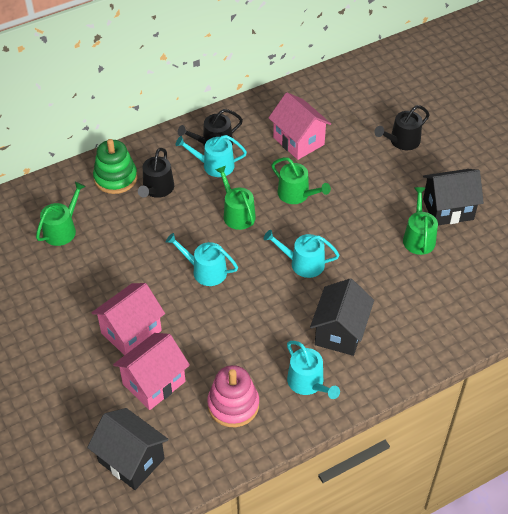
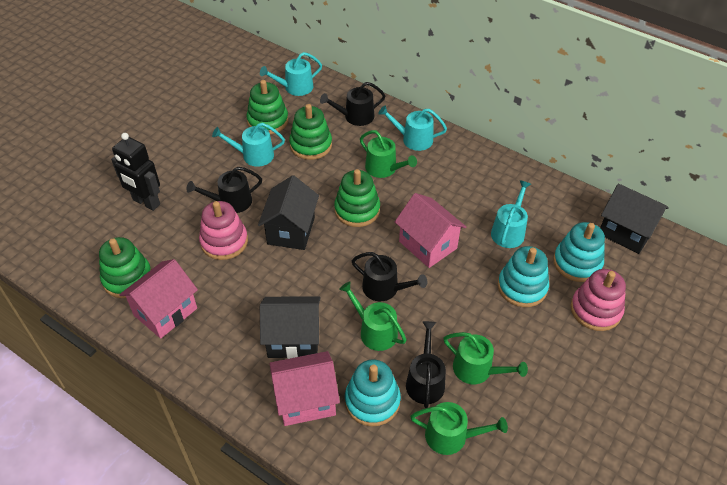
black robot: 0 -> 1
black watering can: 3 -> 4
green stacking toy: 1 -> 4
pink stacking toy: 1 -> 2
turquoise stacking toy: 0 -> 3

